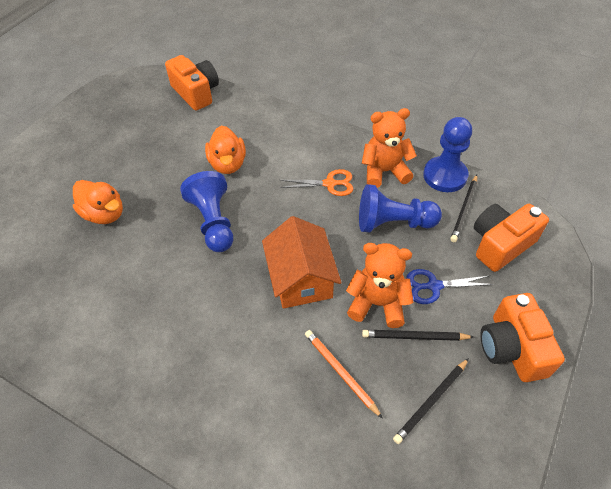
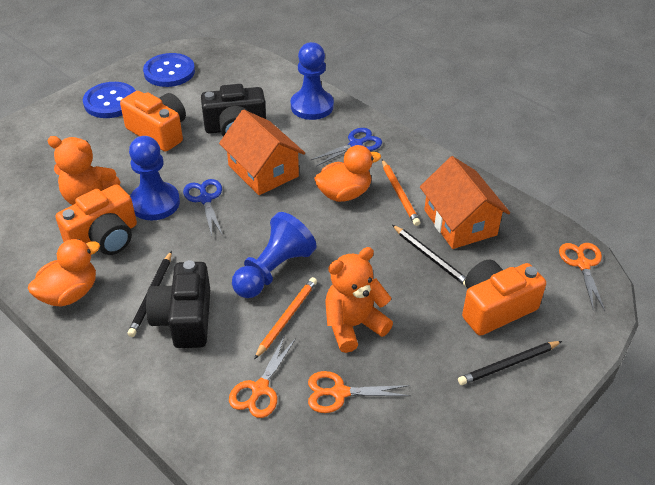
black camera: 0 -> 2
blue button: 0 -> 2
blue scissors: 1 -> 2
orange house: 1 -> 2
orange pencil: 1 -> 2
orange scissors: 1 -> 3

